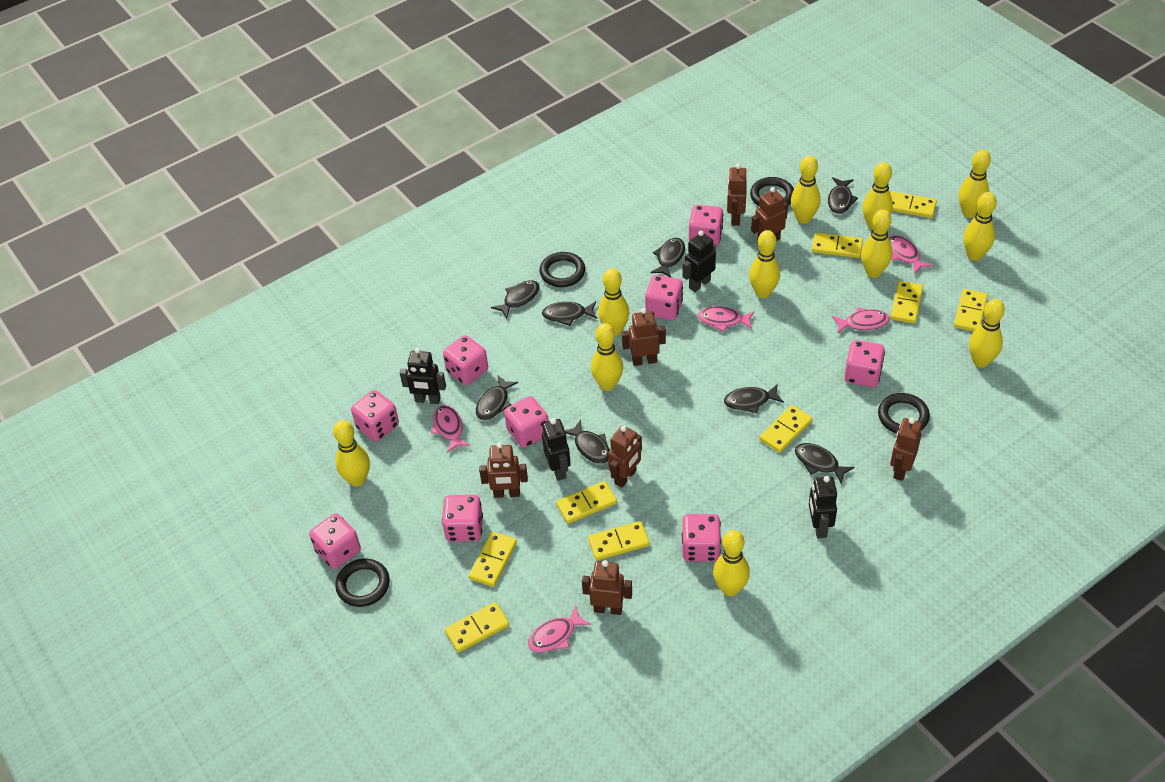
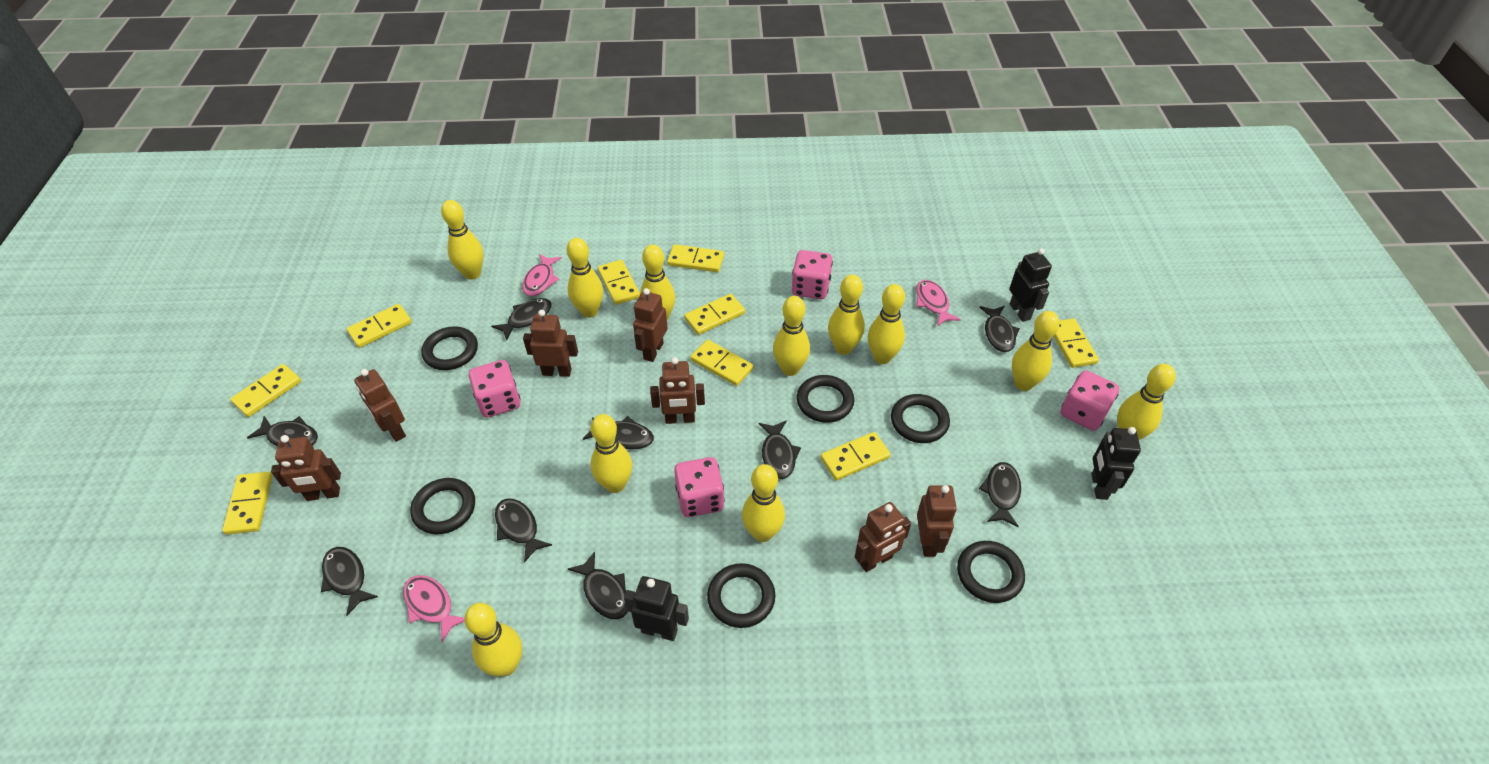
black fish: 8 -> 9
black ring: 4 -> 6
black robot: 4 -> 3
pink dice: 9 -> 4
pink fish: 5 -> 3

